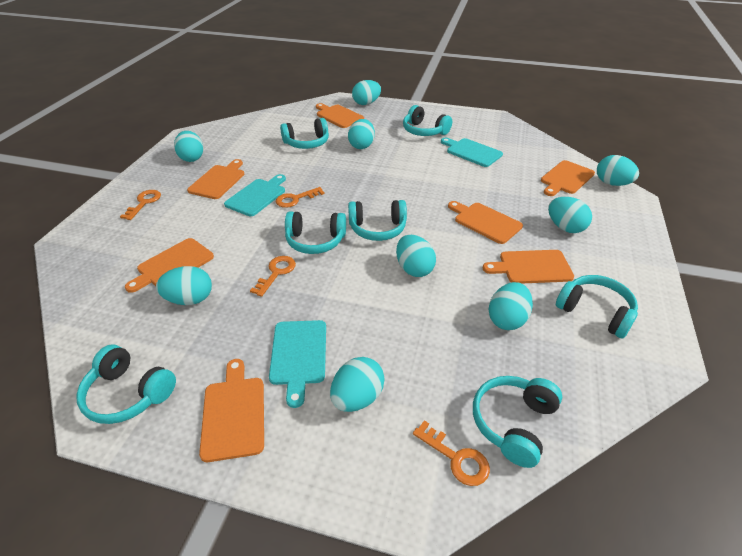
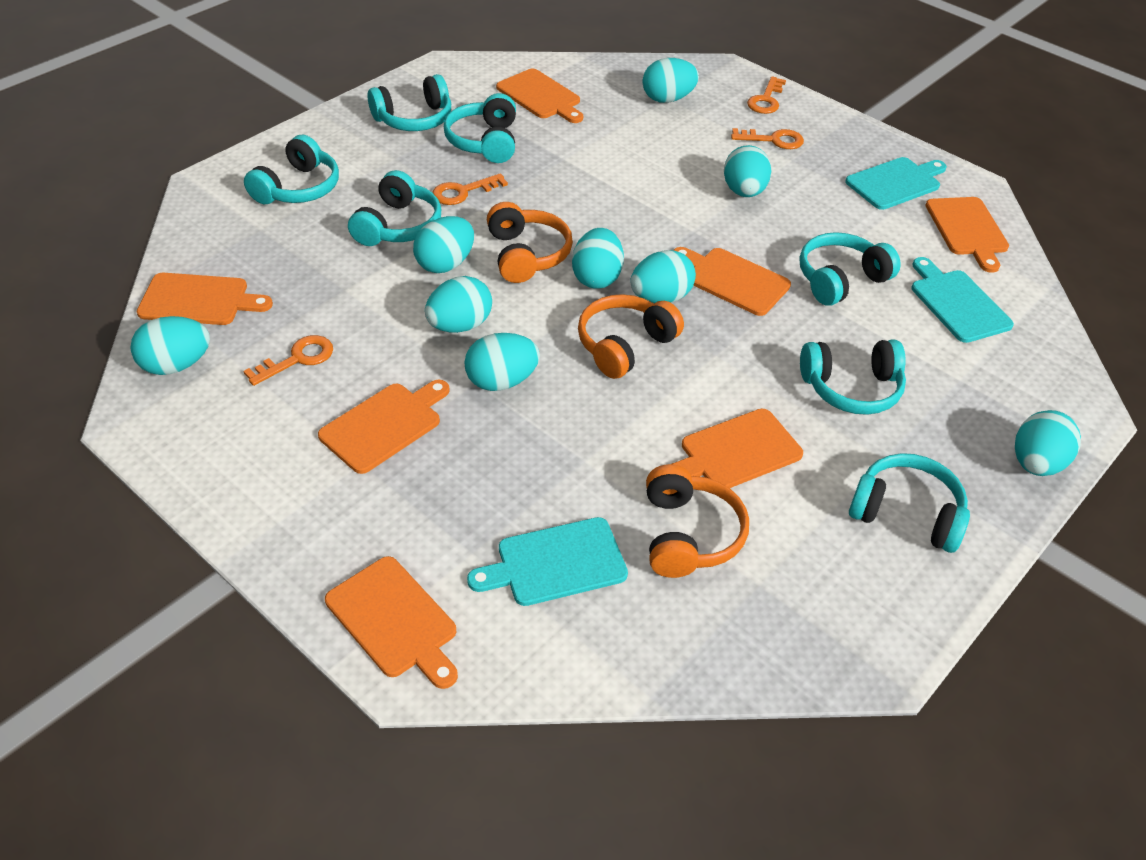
orange headphones: 0 -> 3

